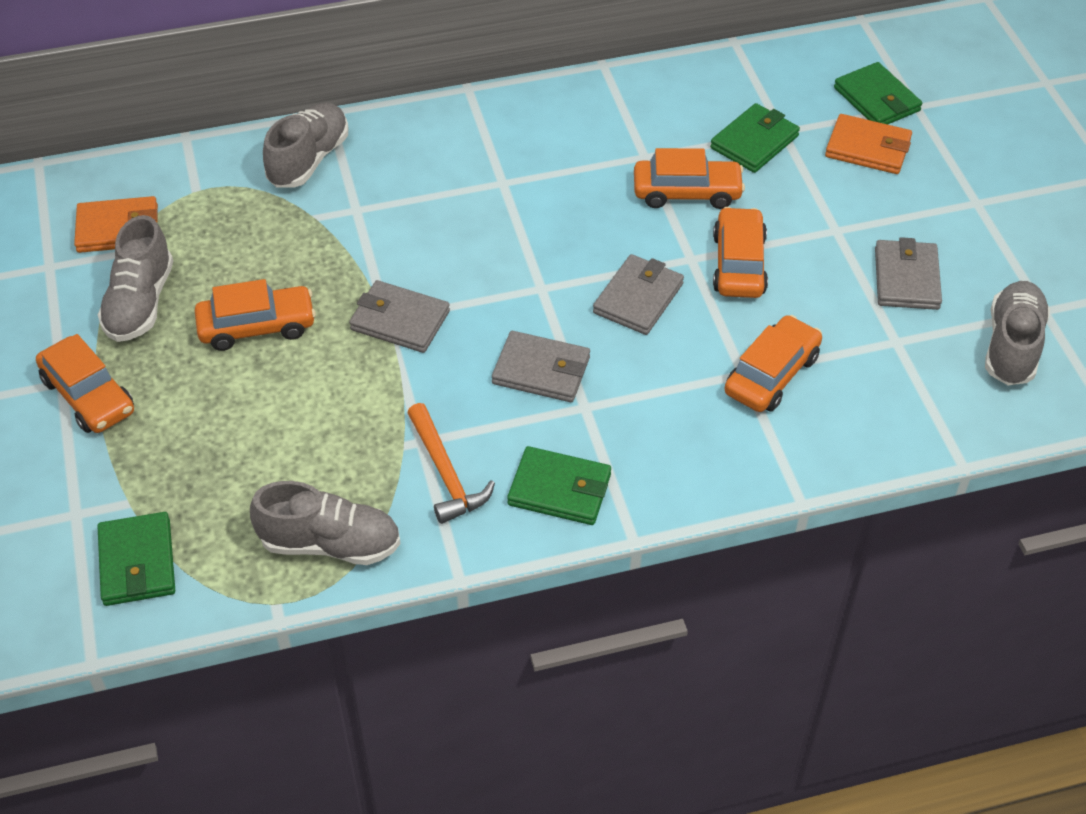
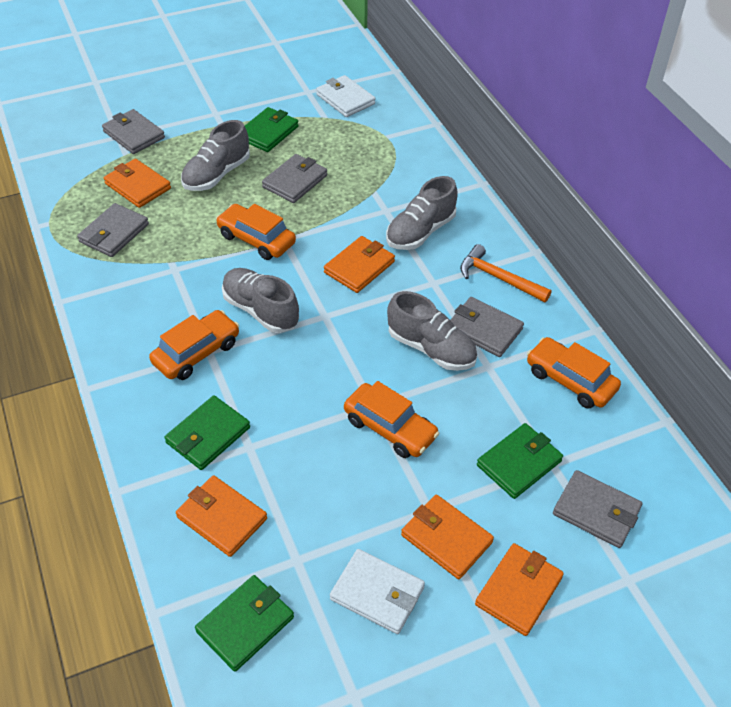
grey wallet: 4 -> 5
orange car: 5 -> 4
orange wallet: 2 -> 5
white wallet: 0 -> 2

